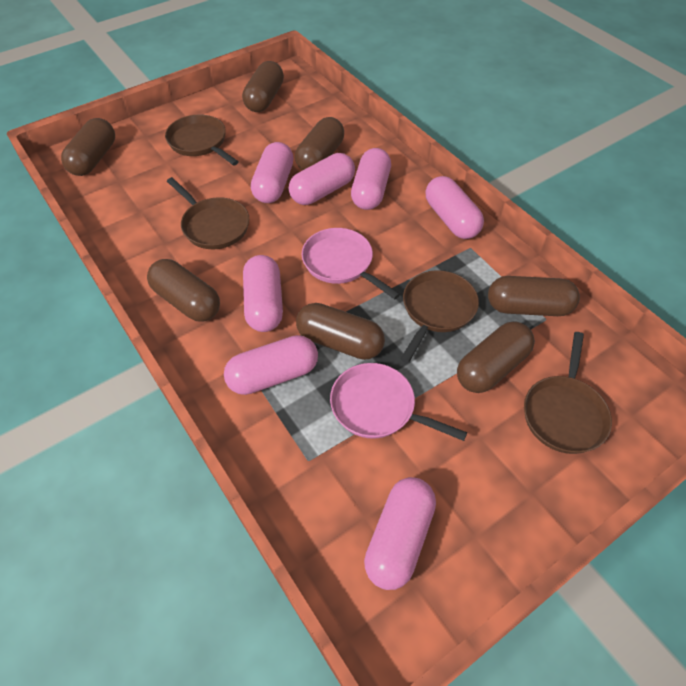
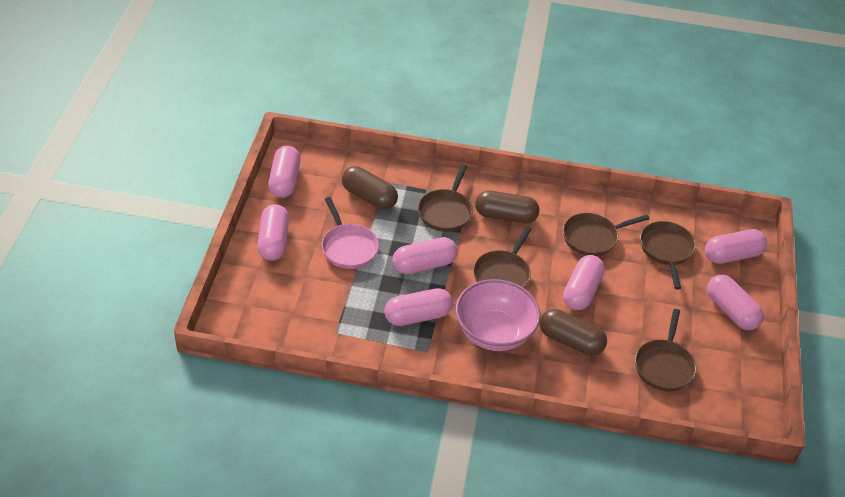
brown capsule: 7 -> 3
brown pan: 4 -> 5
pink bowl: 0 -> 1
pink pan: 2 -> 1

